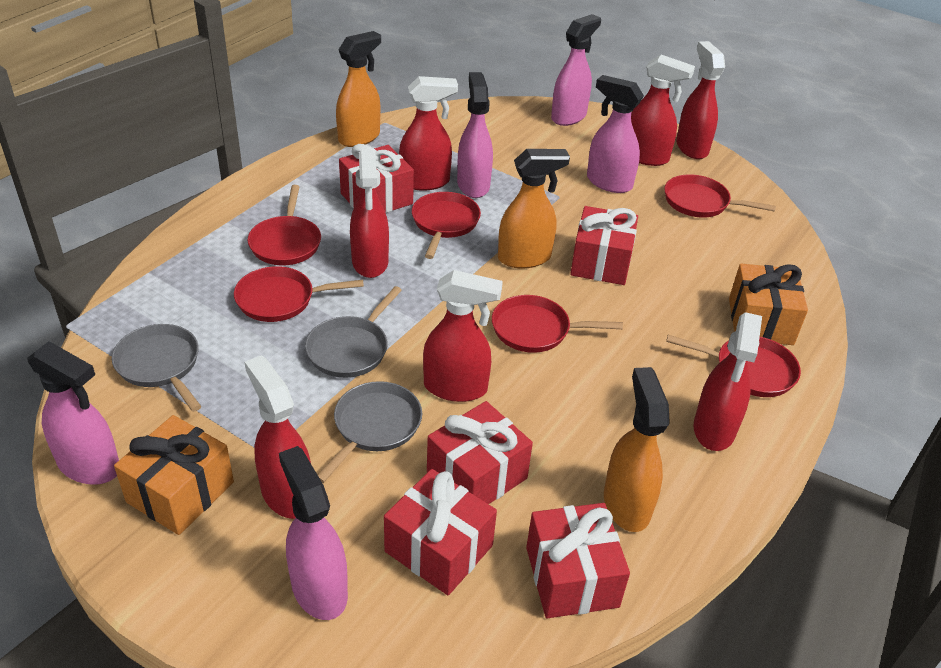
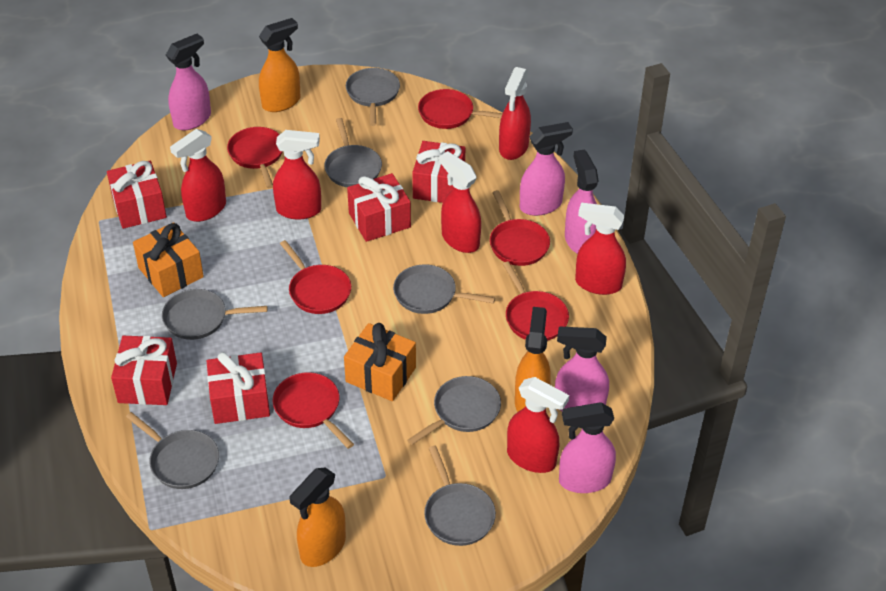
grey pan: 3 -> 7
red spray bottle: 7 -> 6

